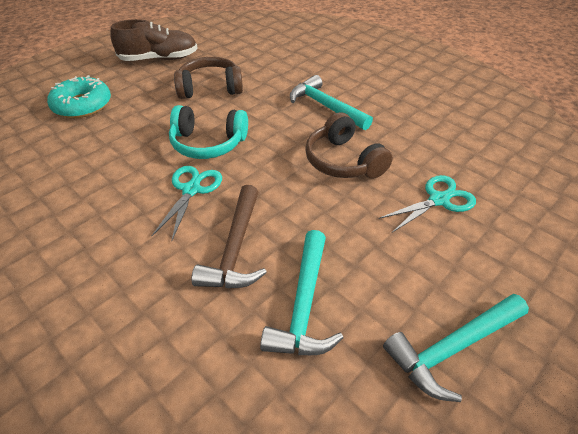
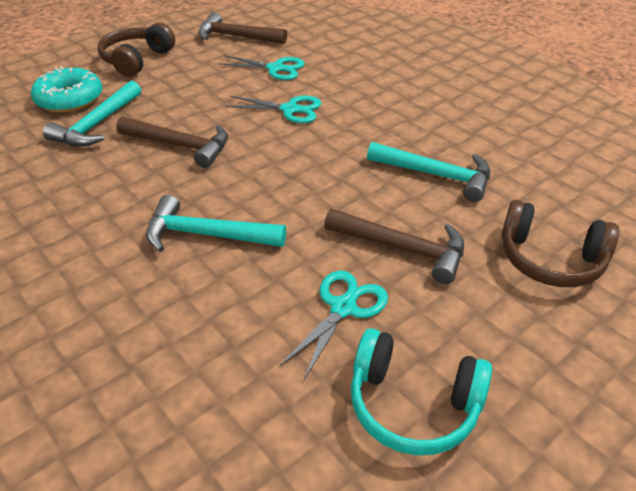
brown hammer: 1 -> 3
brown shoe: 1 -> 0
turquoise scissors: 2 -> 3

